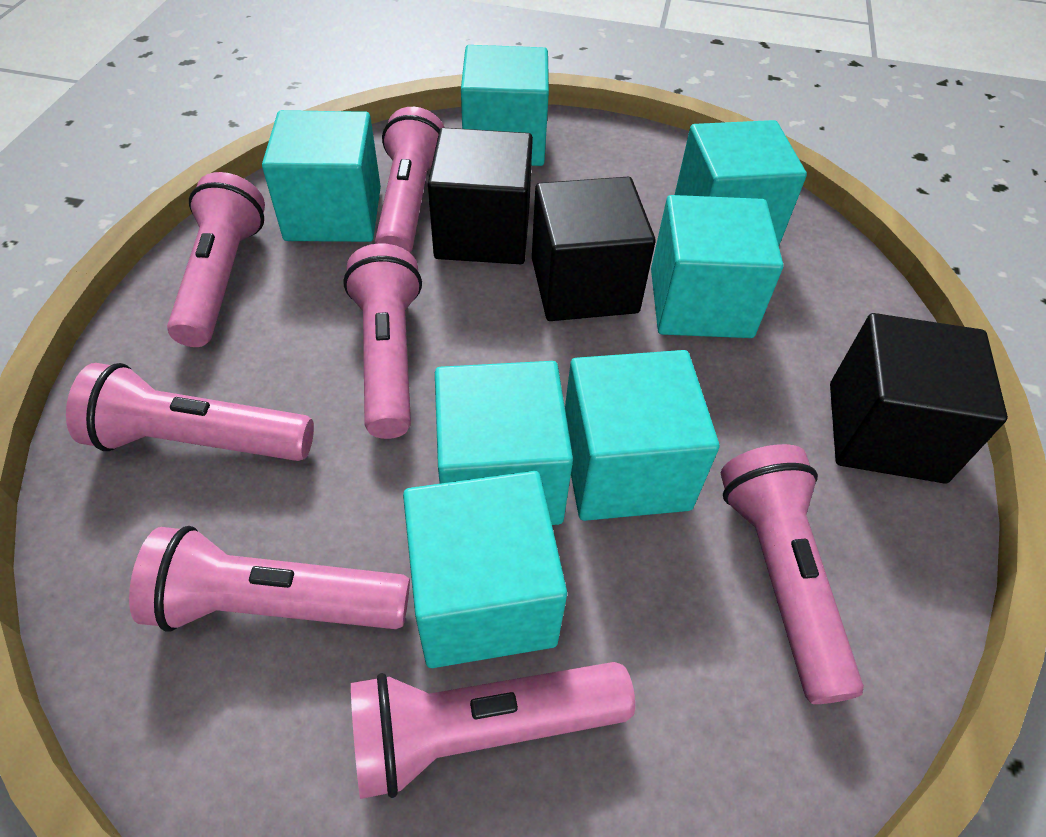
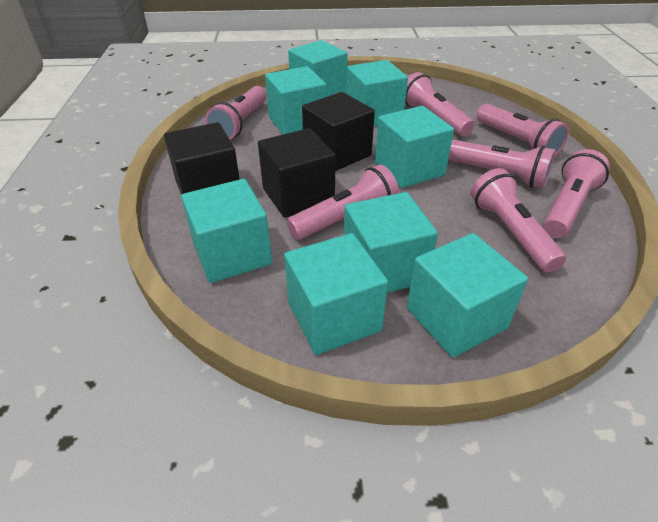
turquoise cube: 7 -> 8

